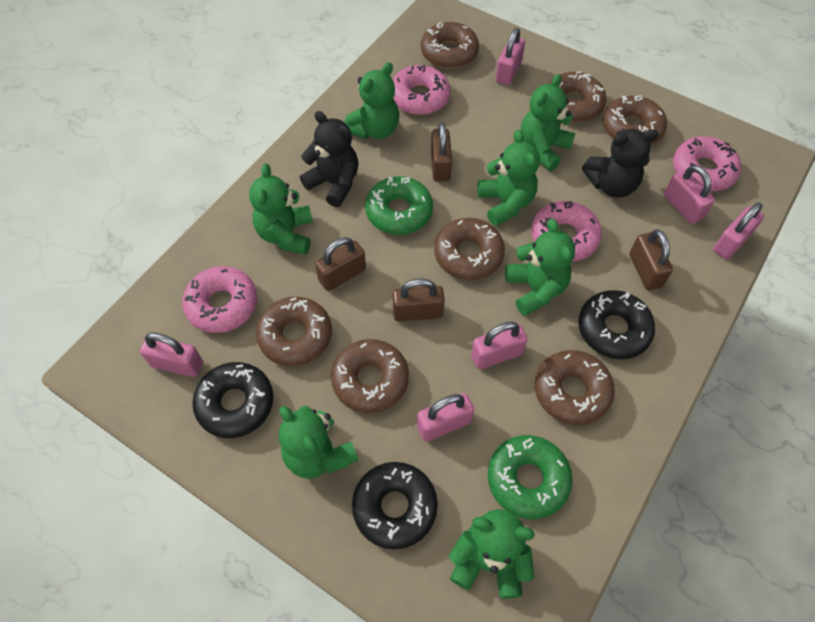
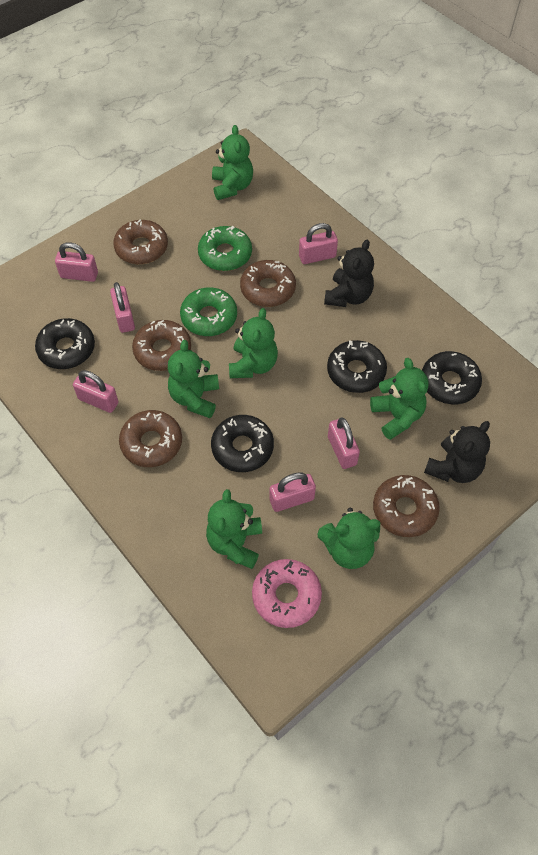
black donut: 3 -> 4
brown donut: 7 -> 5
brown padlock: 4 -> 0
green teddy bear: 7 -> 6
pink donut: 4 -> 1

